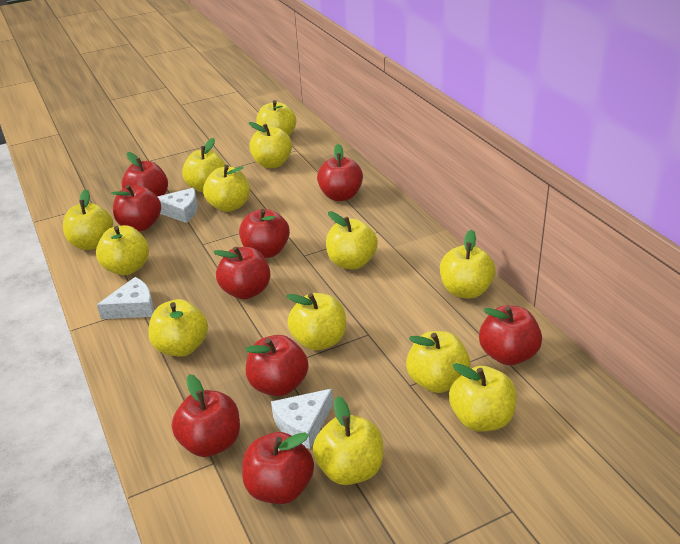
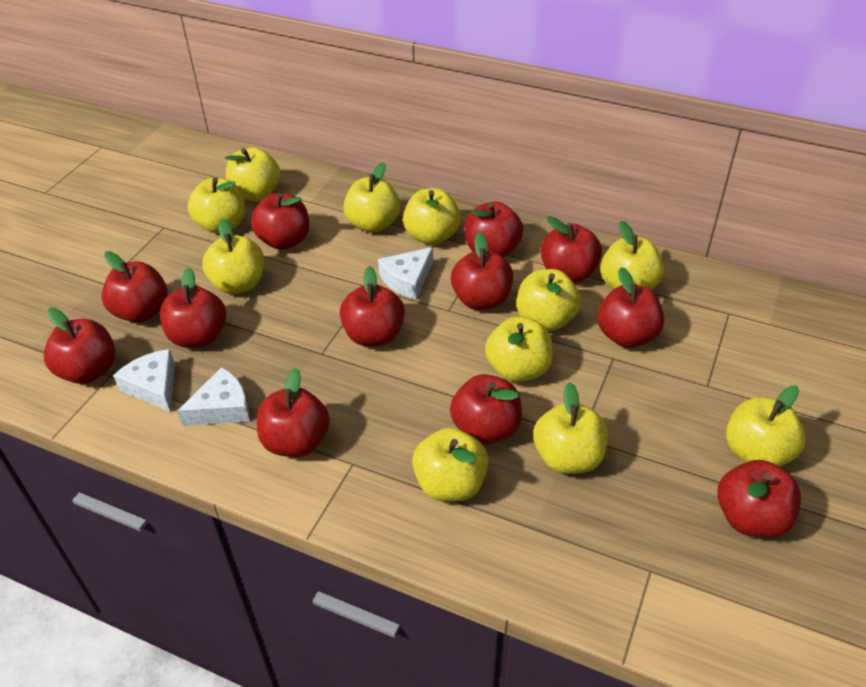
red apple: 9 -> 12
yellow apple: 13 -> 11

